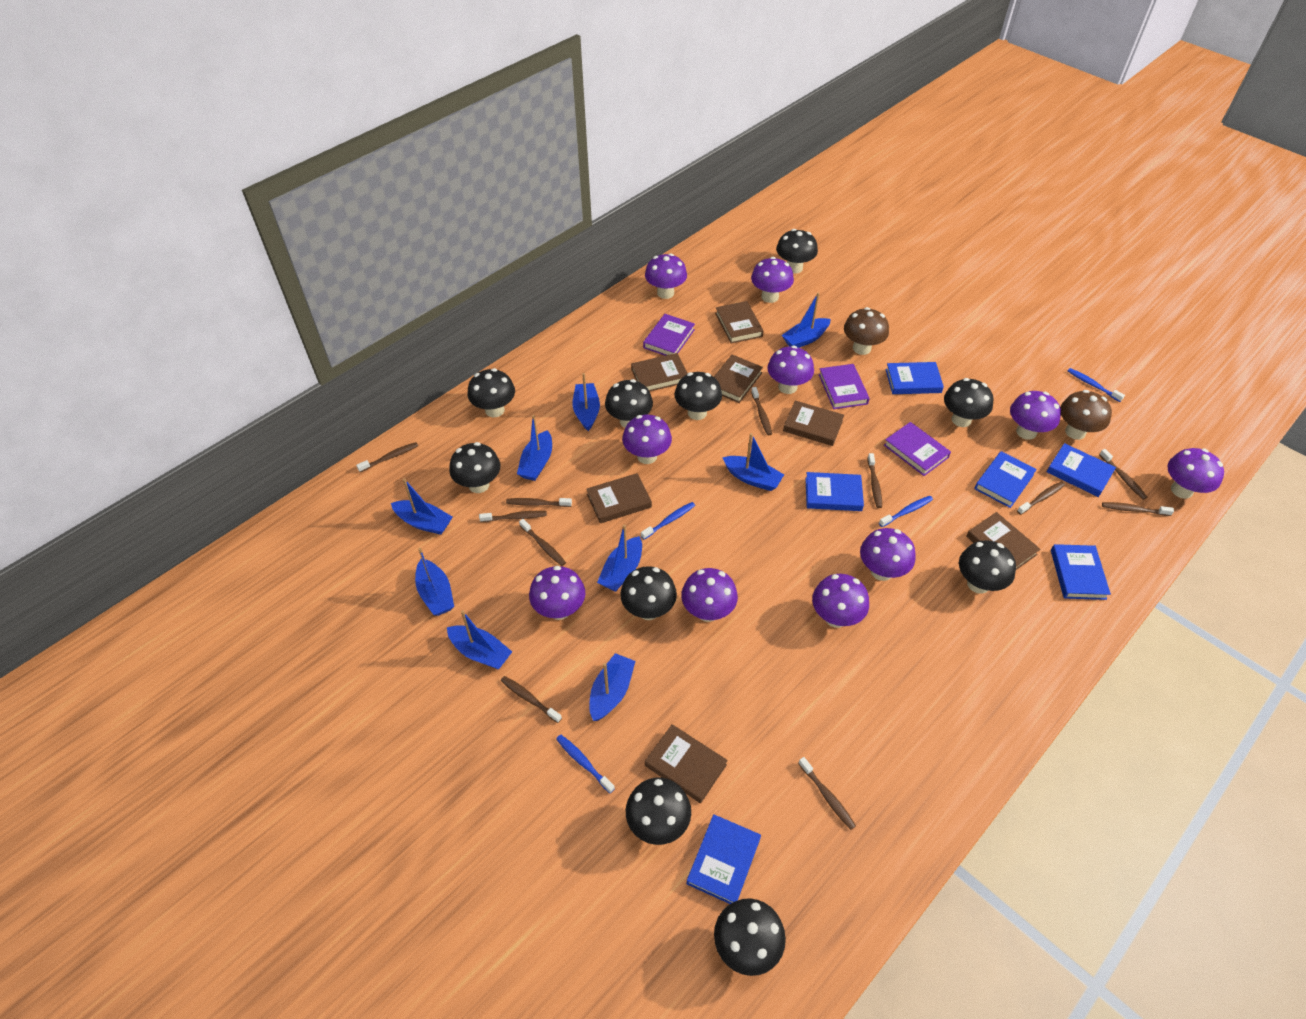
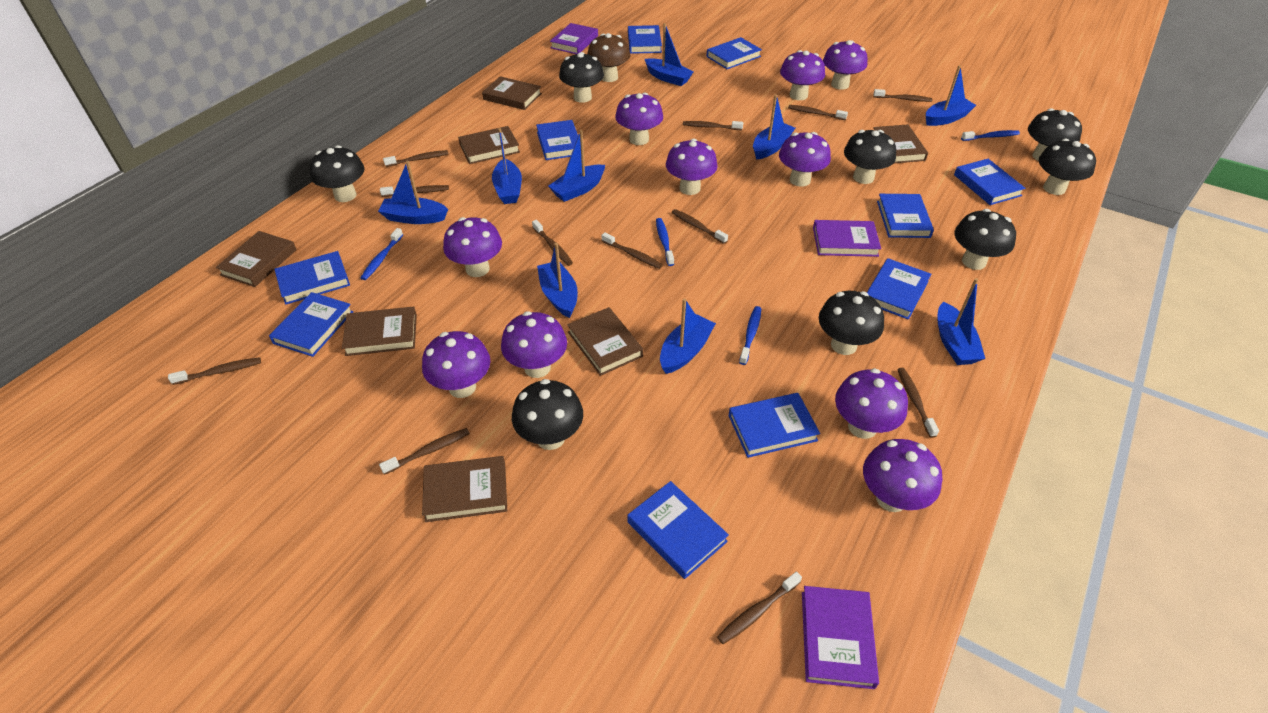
black mushroom: 10 -> 8
blue book: 6 -> 10
brown mushroom: 2 -> 1
brown toothbrush: 11 -> 12

